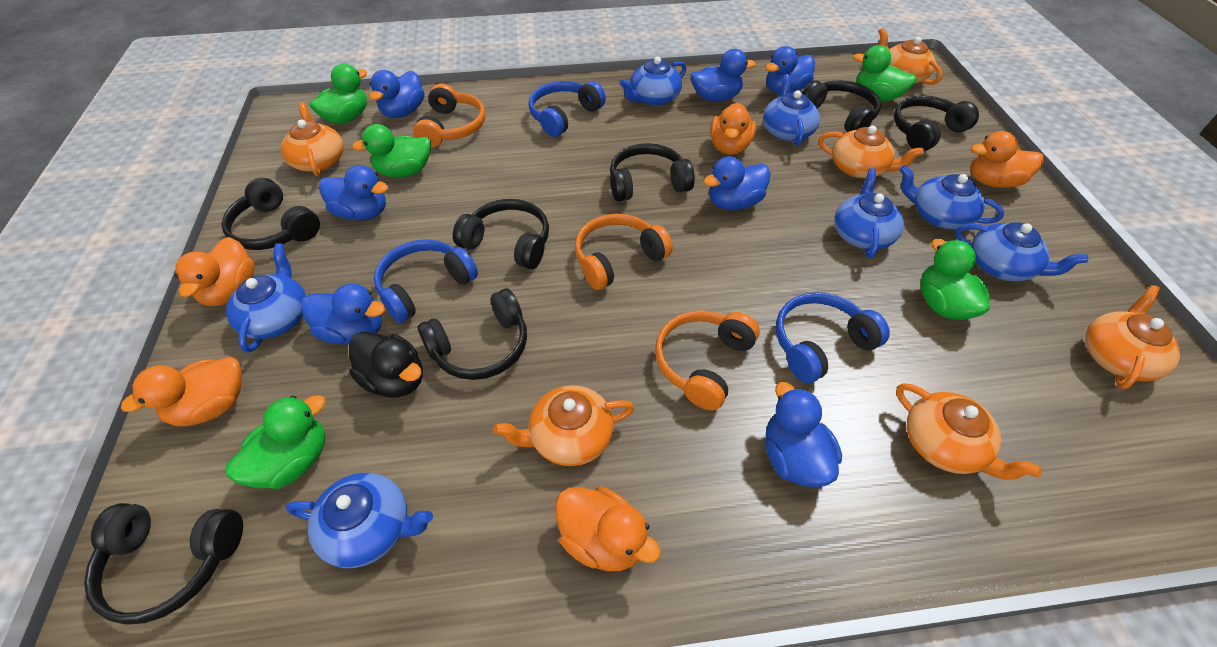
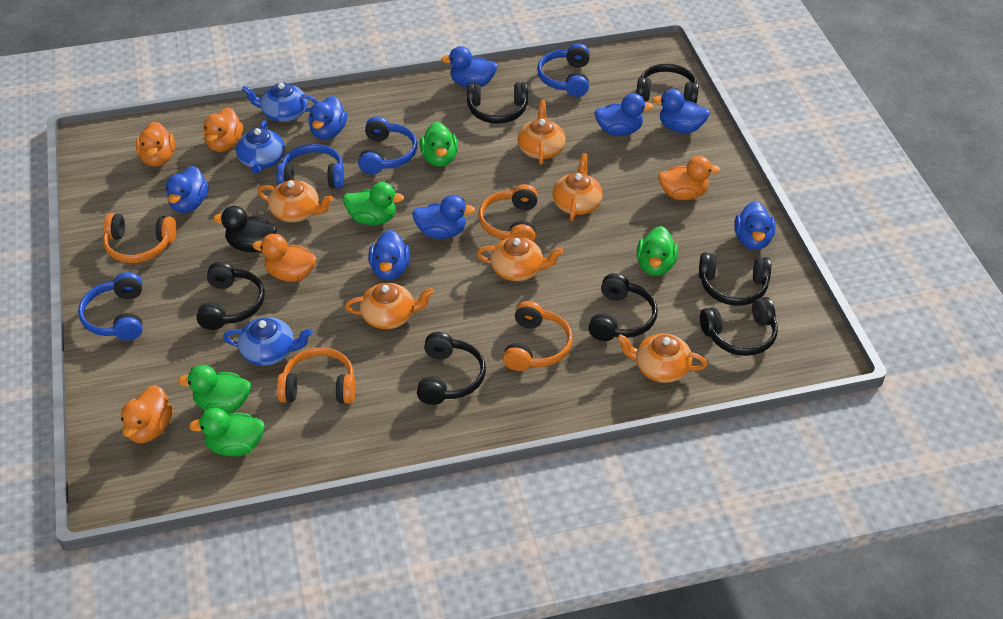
blue duck: 7 -> 8
blue headphones: 3 -> 4
blue teapot: 7 -> 3
orange headphones: 3 -> 4

